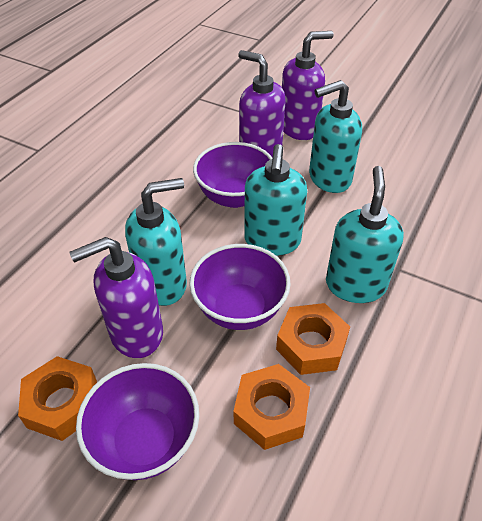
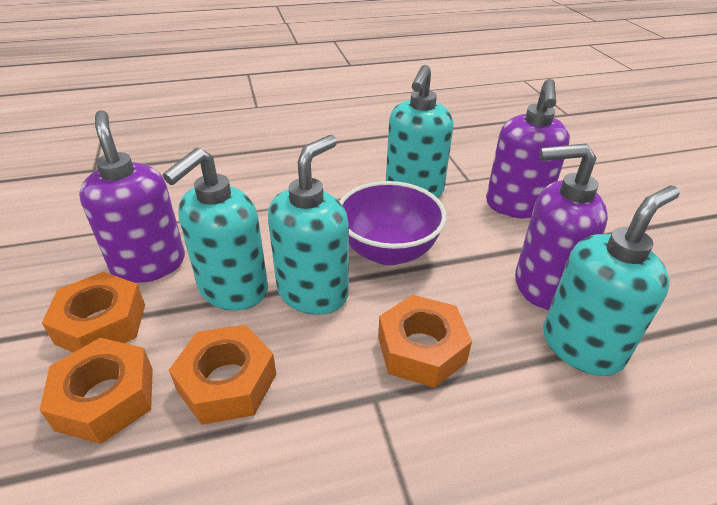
orange nut: 3 -> 4
purple bowl: 3 -> 1

